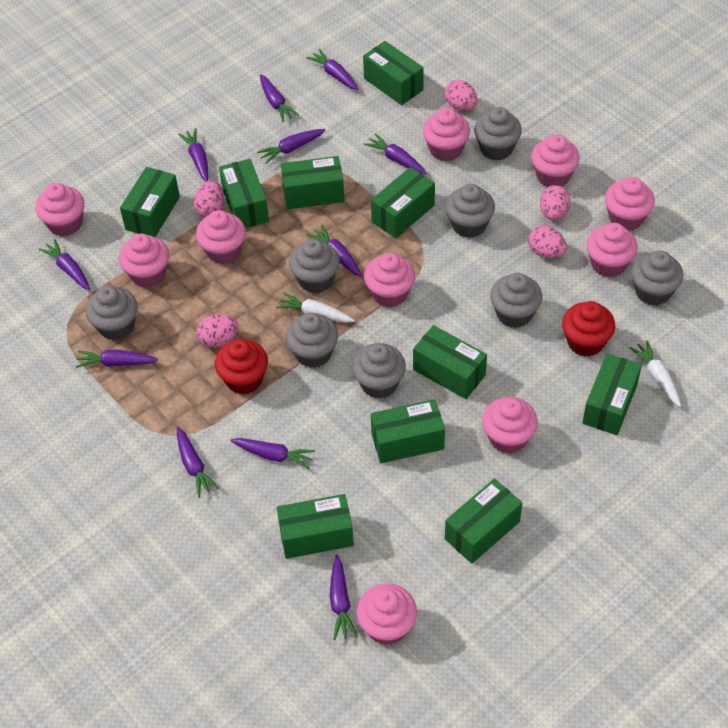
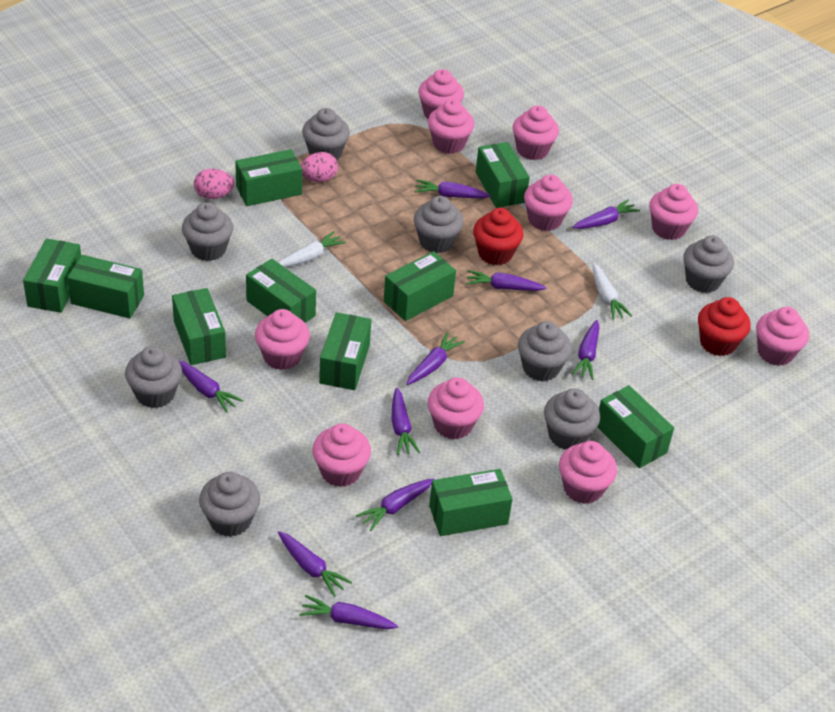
pink egg: 5 -> 2
purple carrot: 11 -> 10

